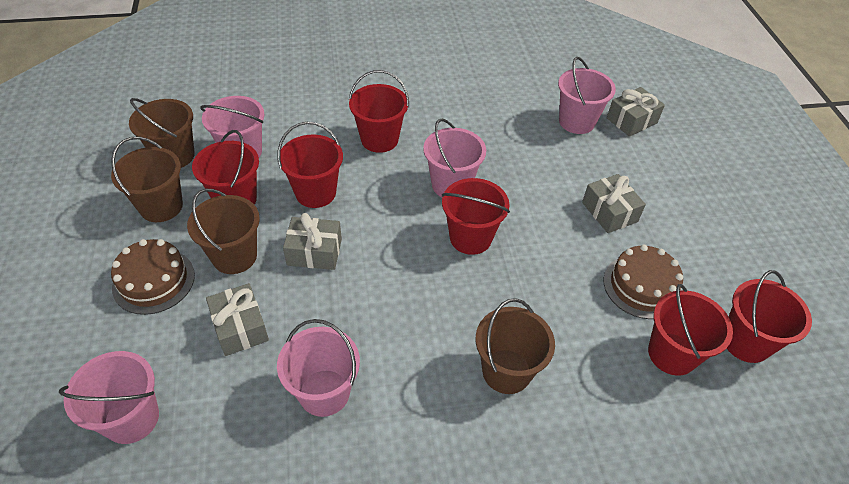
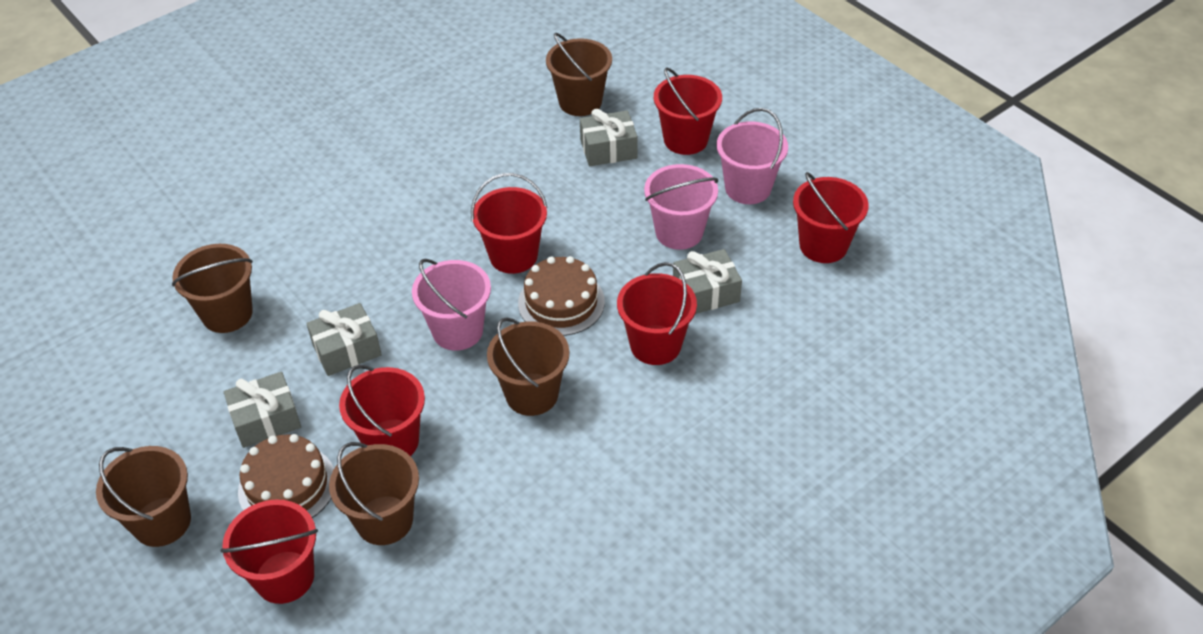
brown bucket: 4 -> 5
pink bucket: 5 -> 3

